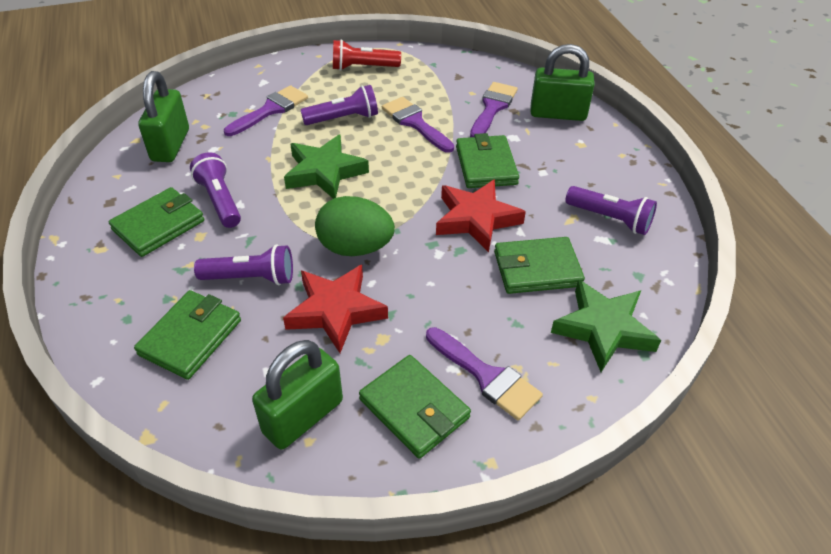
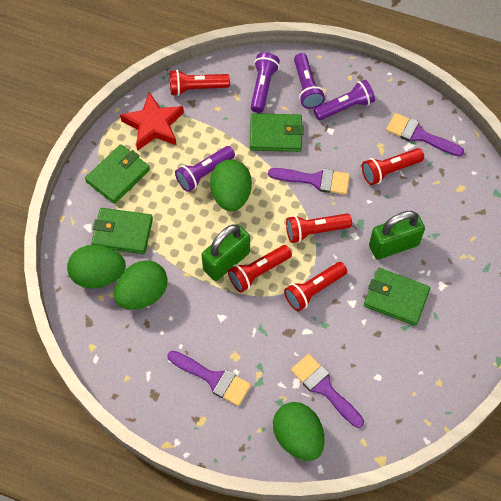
green egg: 1 -> 4
green padlock: 3 -> 2
green star: 2 -> 0
green wallet: 5 -> 4
red flashlight: 1 -> 5
red star: 2 -> 1

